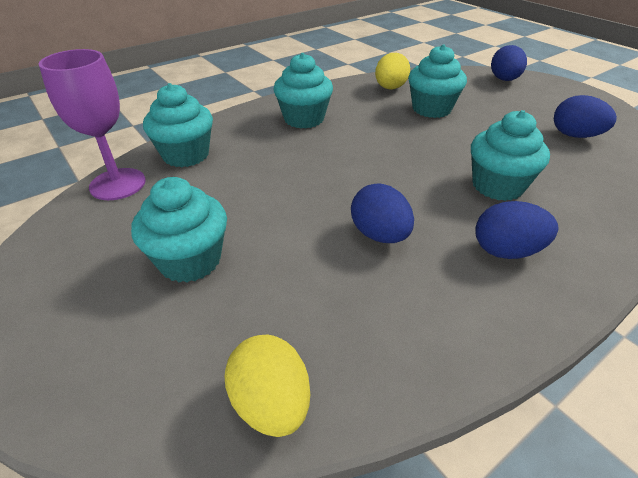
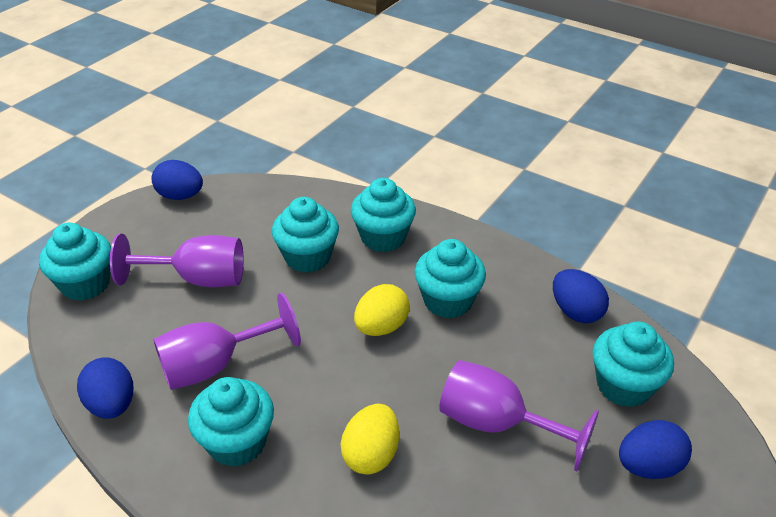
purple goblet: 1 -> 3
turquoise cupcake: 5 -> 6

